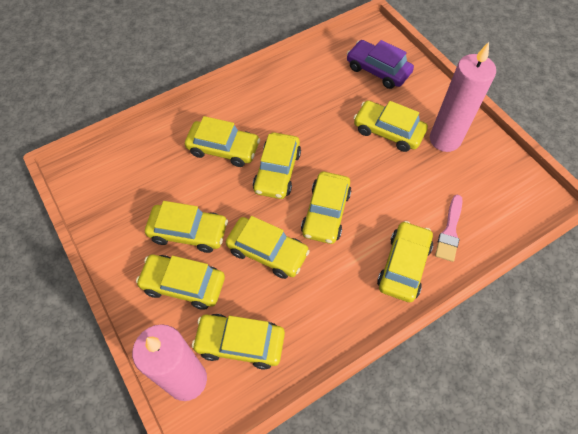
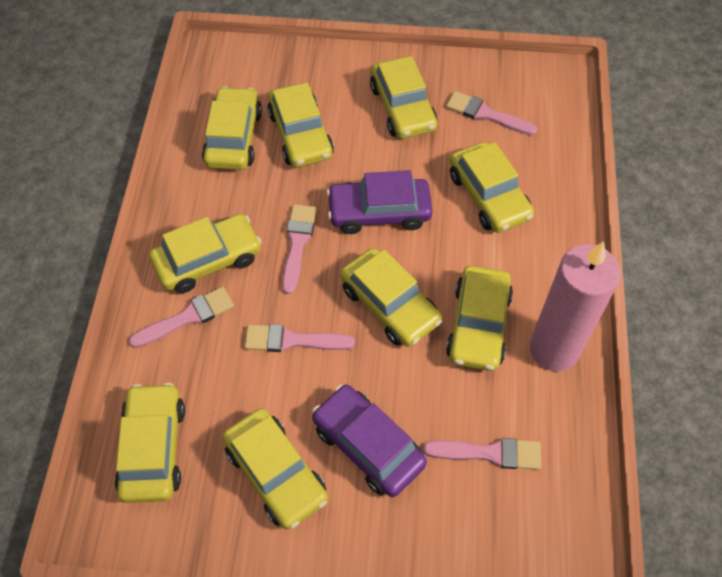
pink brush: 1 -> 5
pink candle: 2 -> 1
purple car: 1 -> 2

